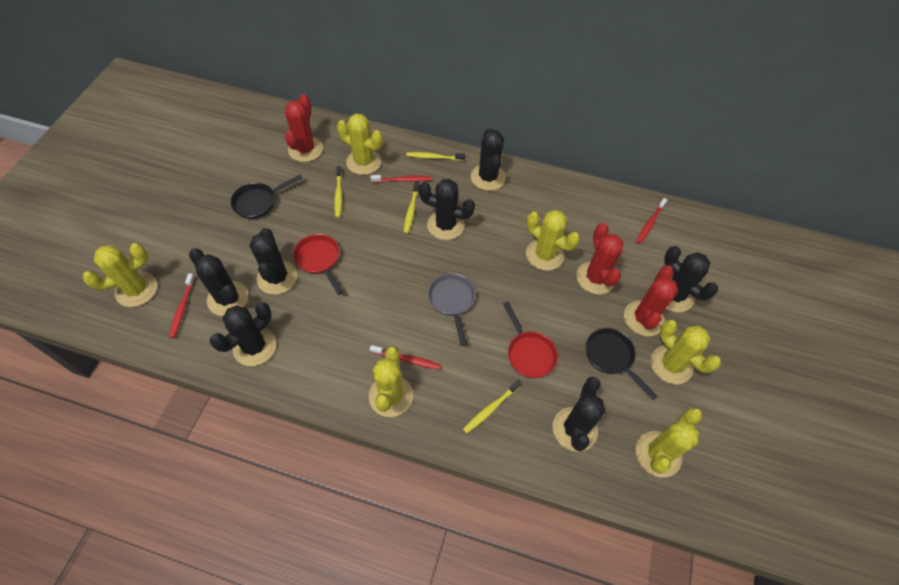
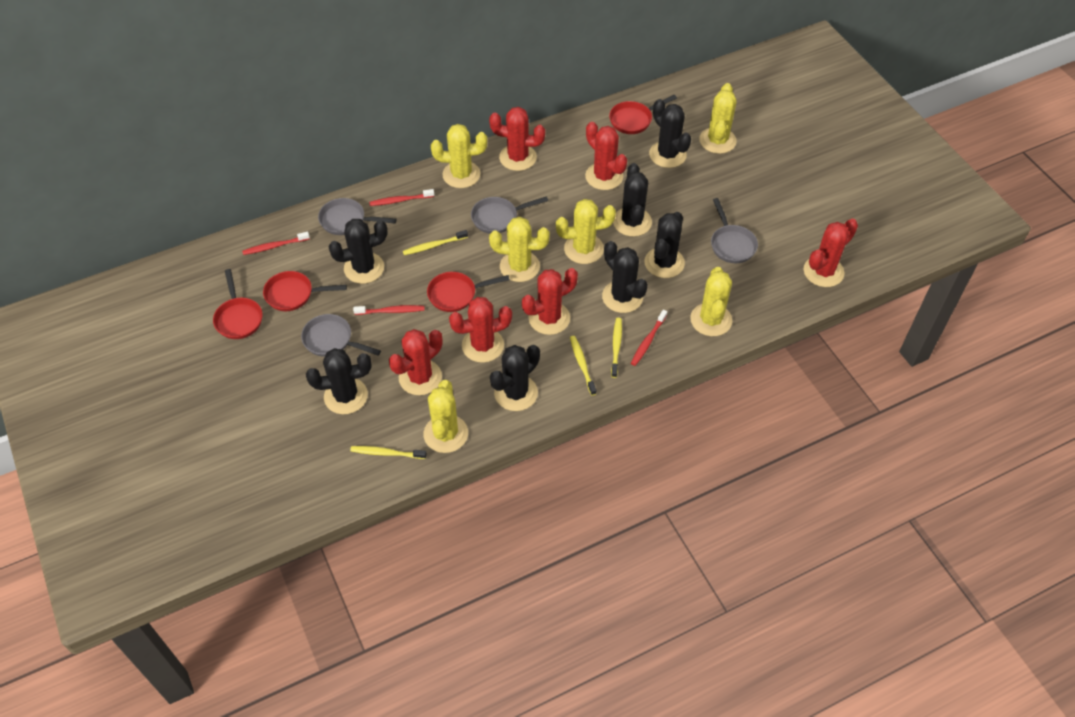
black pan: 2 -> 0
grey pan: 1 -> 4
red cactus: 3 -> 6
red pan: 2 -> 4

